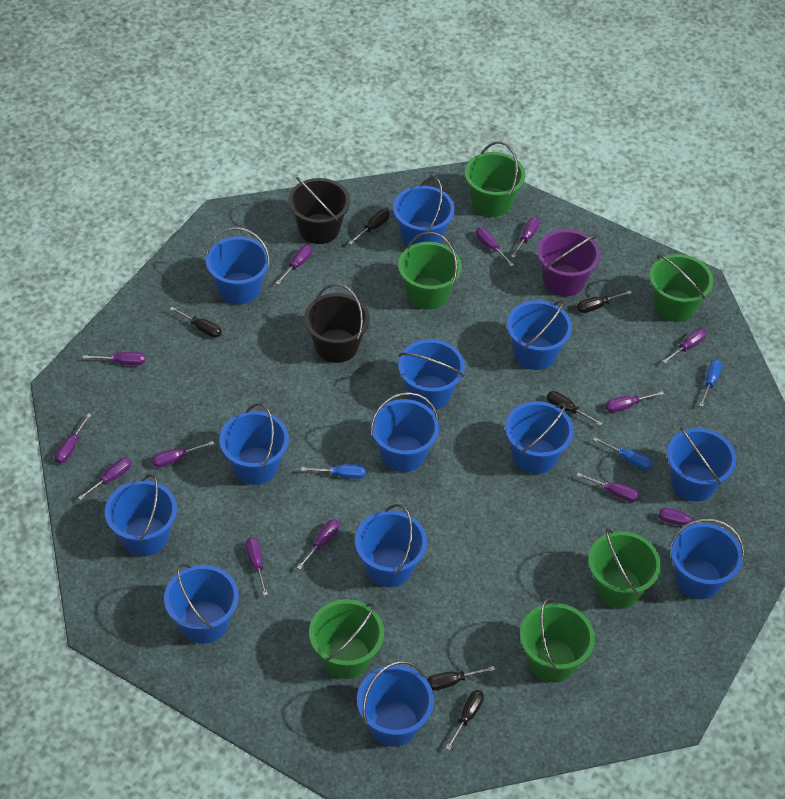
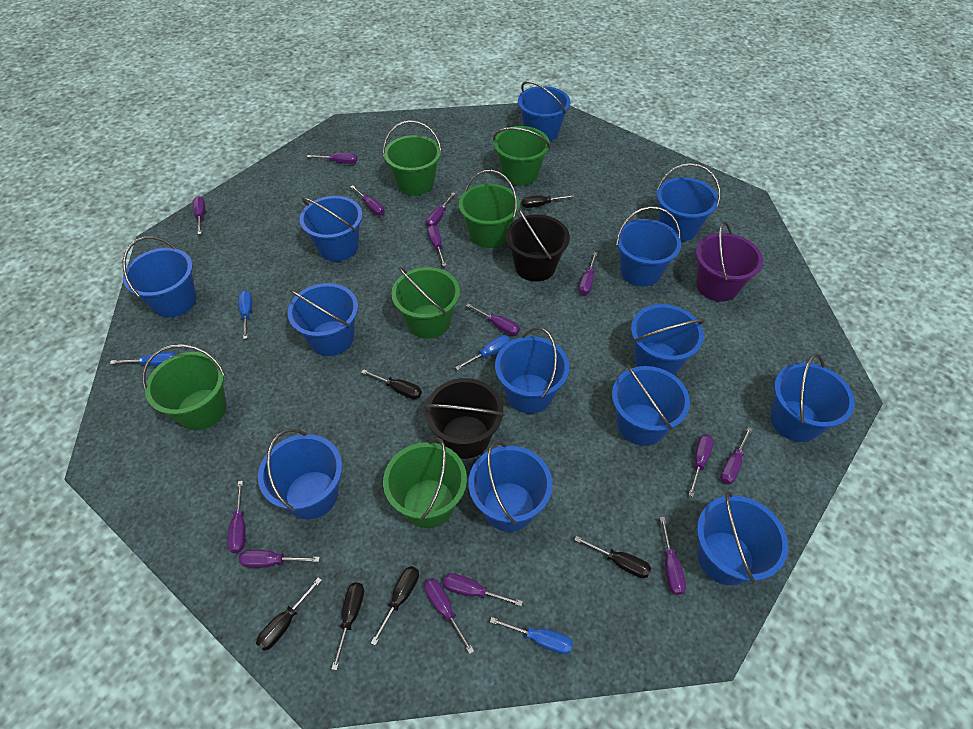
blue screwdriver: 3 -> 4
purple screwdriver: 13 -> 14

